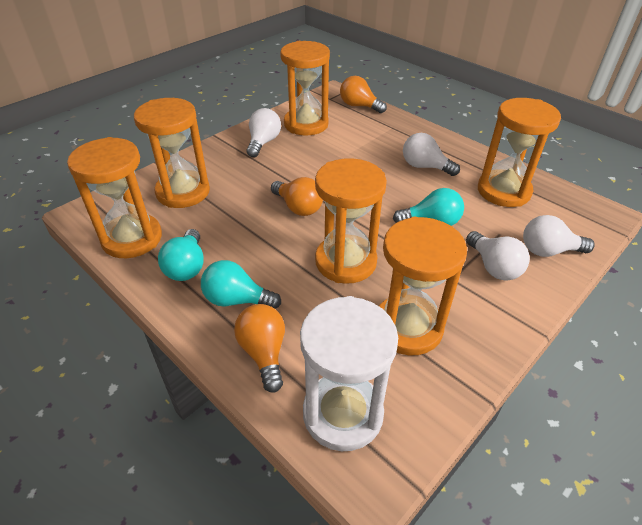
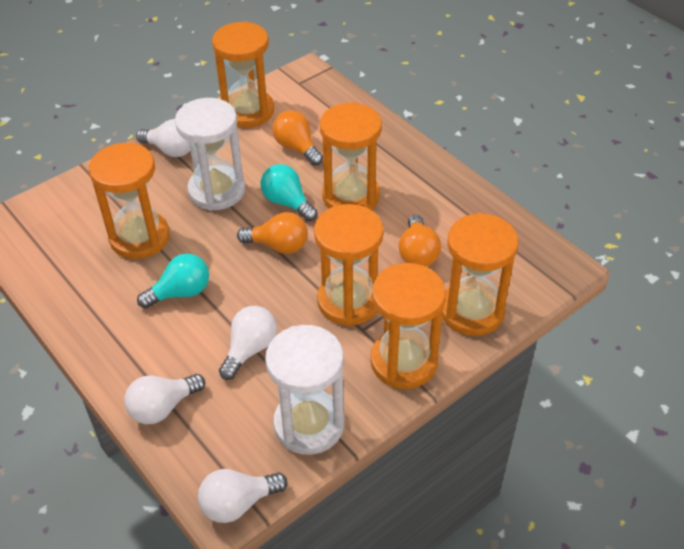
turquoise light bulb: 3 -> 2
white hourglass: 1 -> 2

